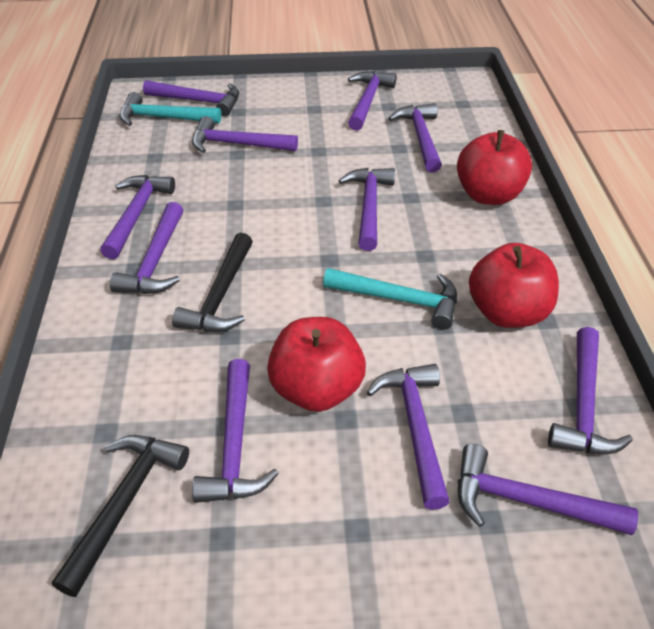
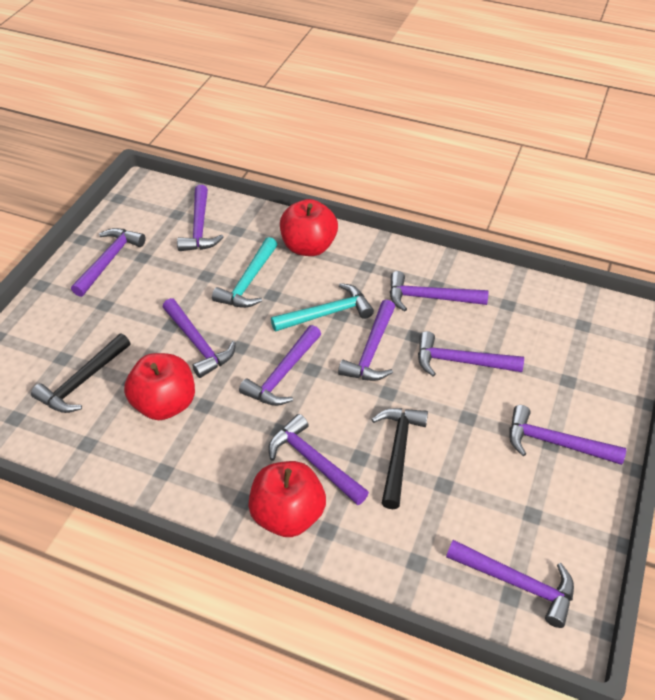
purple hammer: 11 -> 10

